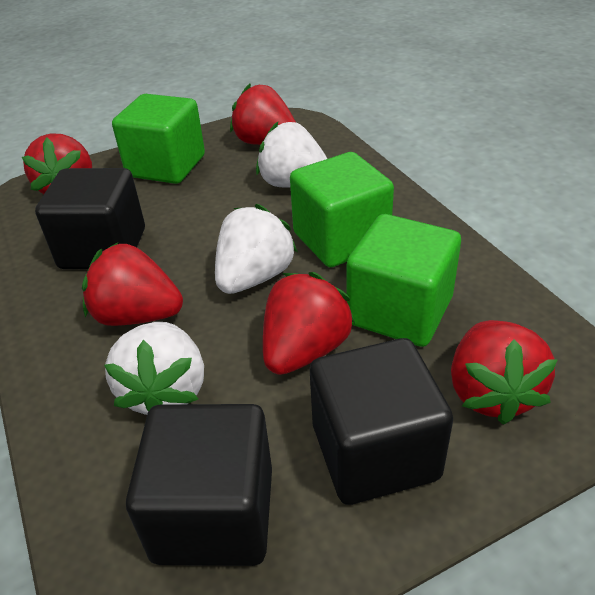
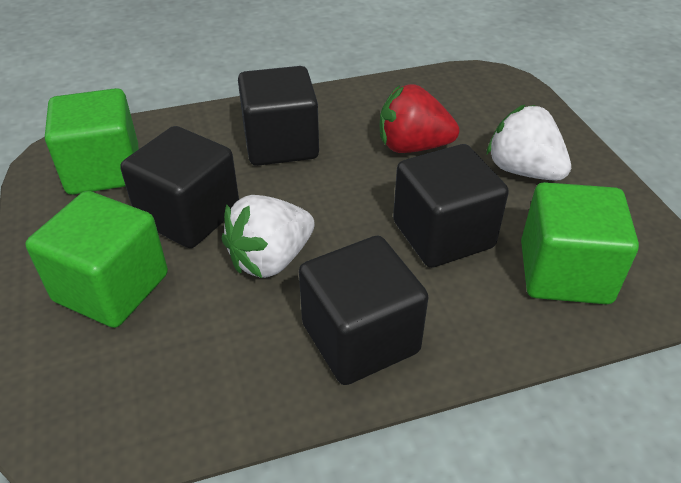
black cube: 3 -> 4
red strawberry: 5 -> 1
white strawberry: 3 -> 2

